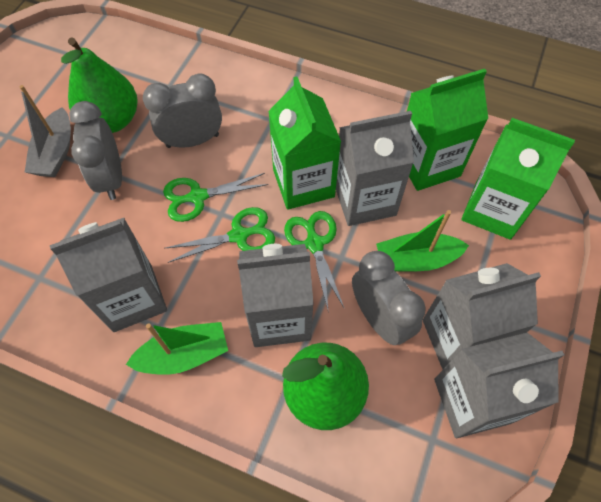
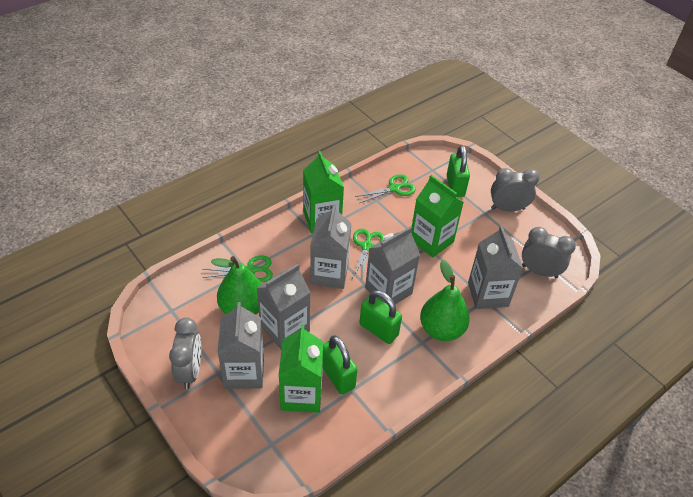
green boat: 2 -> 0
green padlock: 0 -> 3
grey boat: 1 -> 0

